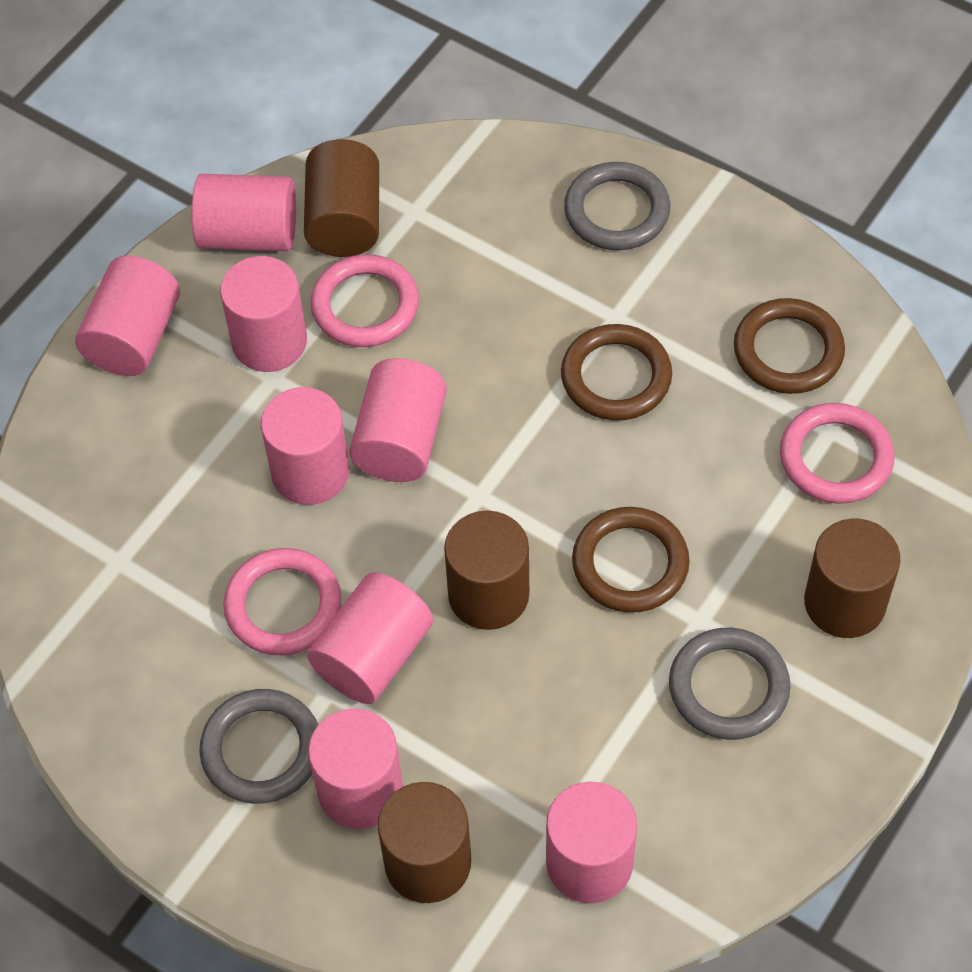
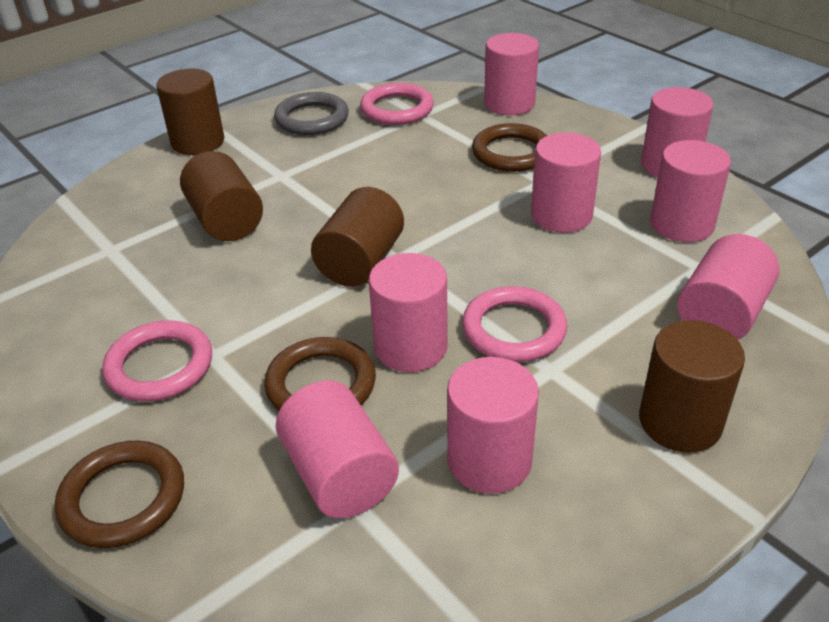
grey ring: 3 -> 1

